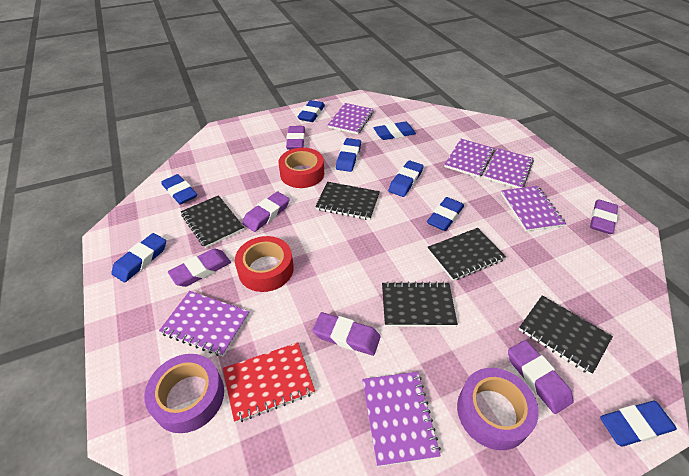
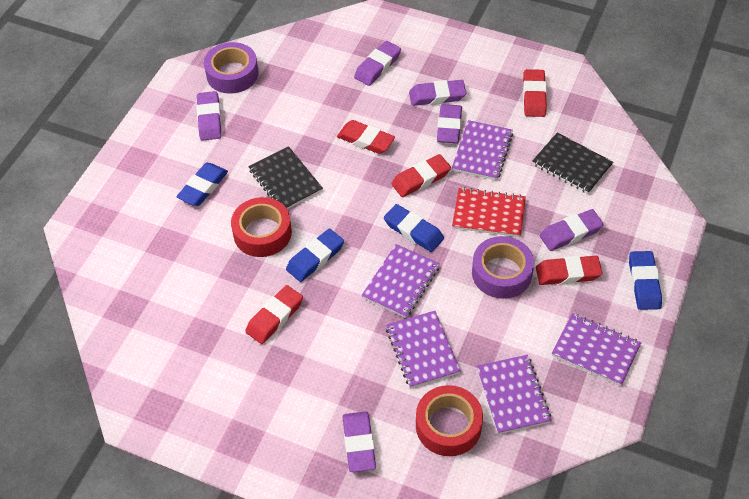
black notebook: 5 -> 2
blue eraser: 8 -> 4
purple notebook: 6 -> 5
red eraser: 0 -> 5

